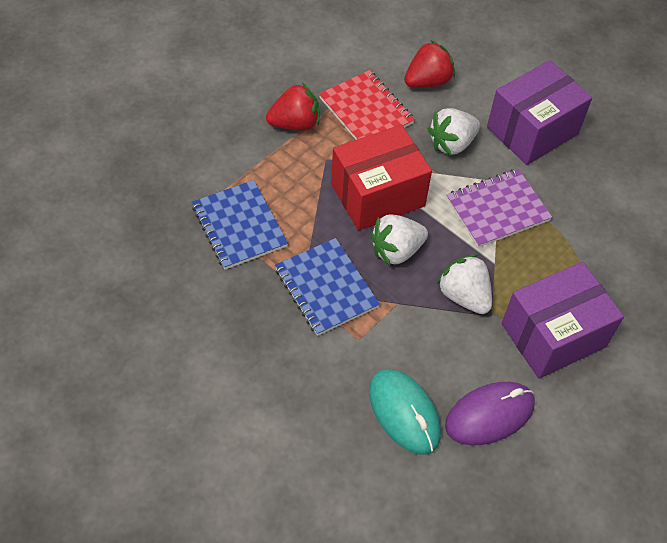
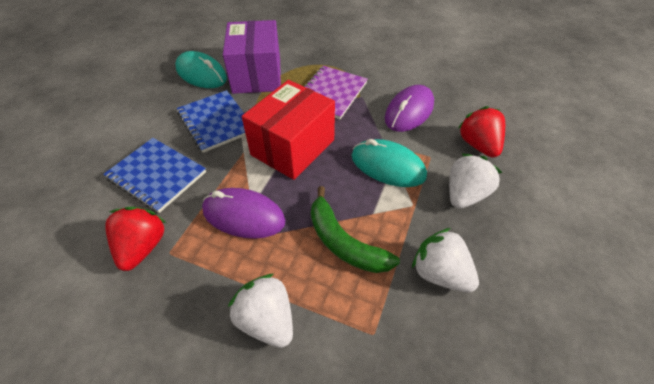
green banana: 0 -> 1
purple box: 2 -> 1
purple mouse: 1 -> 2
red notebook: 1 -> 0
turquoise mouse: 1 -> 2

